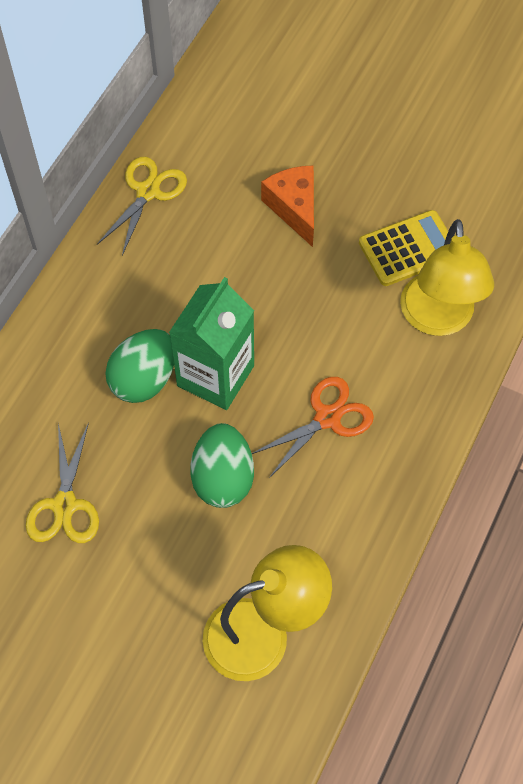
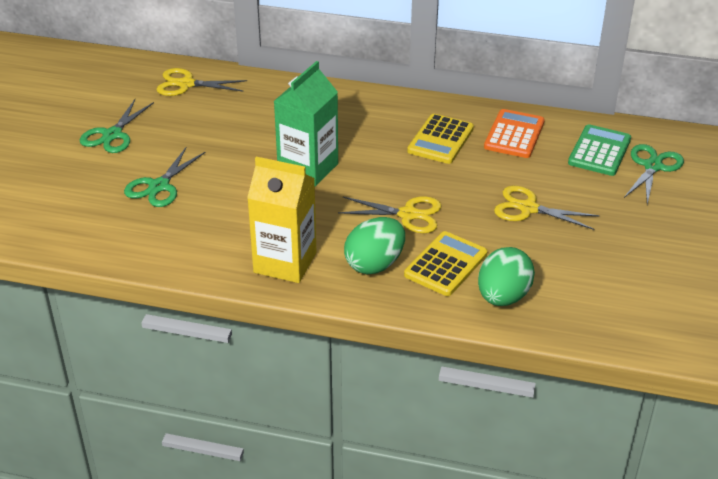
green calculator: 0 -> 1
green scissors: 0 -> 3
orange calculator: 0 -> 1
orange cheese: 1 -> 0
orange scissors: 1 -> 0
yellow calculator: 1 -> 2
yellow carton: 0 -> 1
yellow lamp: 2 -> 0
yellow scissors: 2 -> 3

